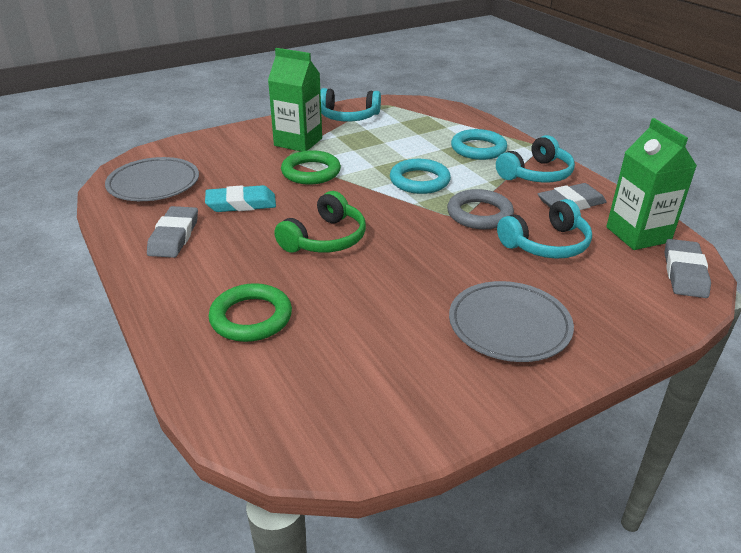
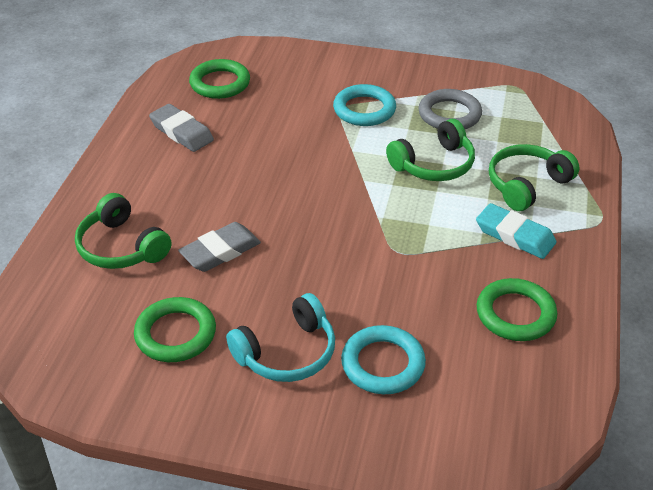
green carton: 2 -> 0
green headphones: 1 -> 3
green ring: 2 -> 3
grey eraser: 3 -> 2
grey plate: 2 -> 0
turquoise headphones: 3 -> 1

